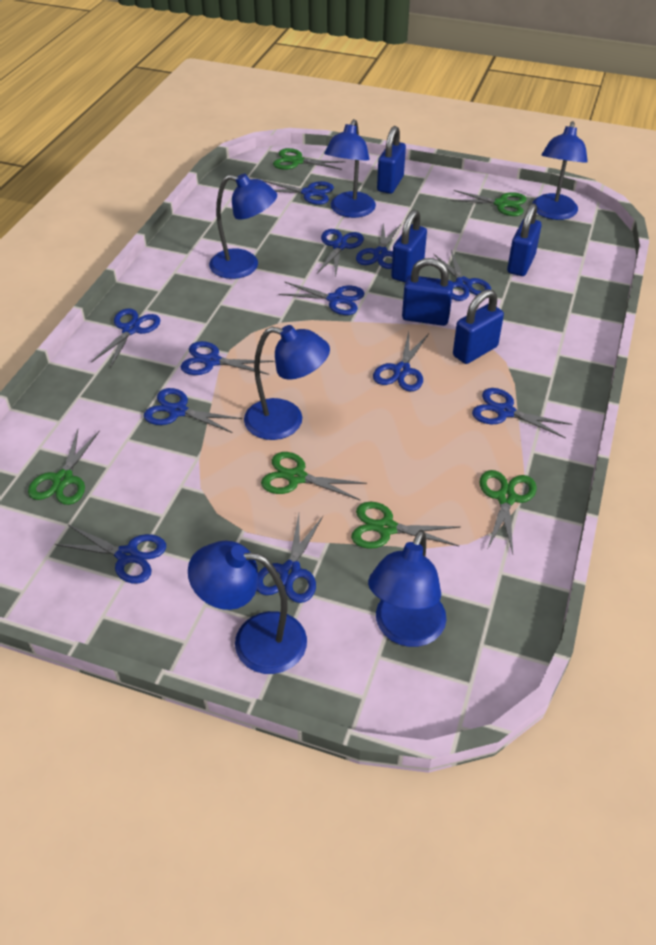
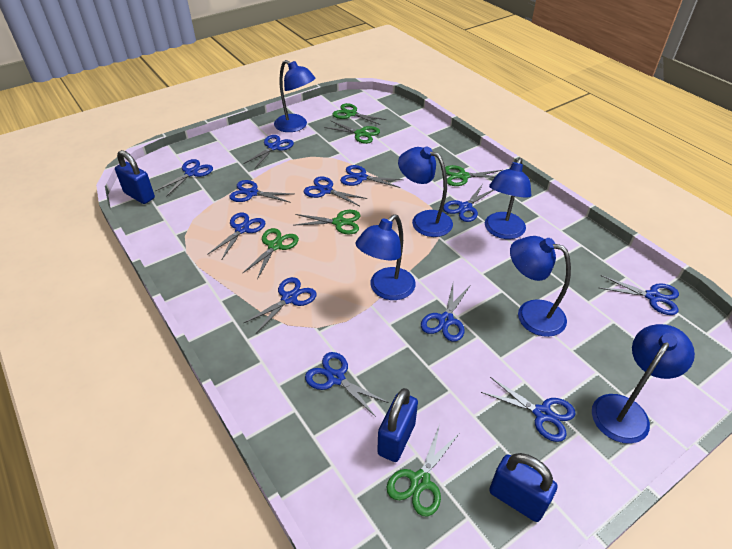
blue padlock: 5 -> 3

